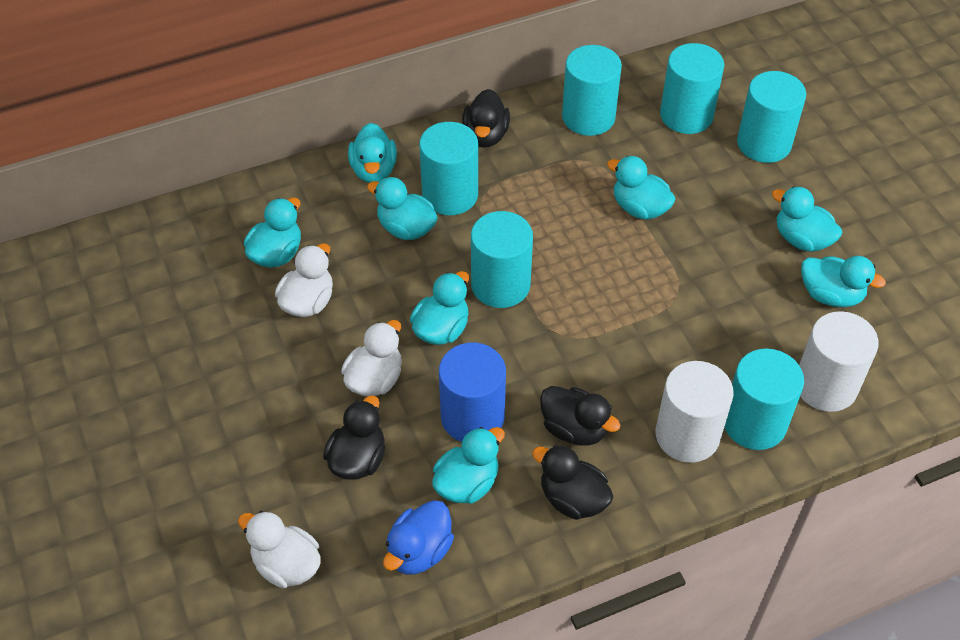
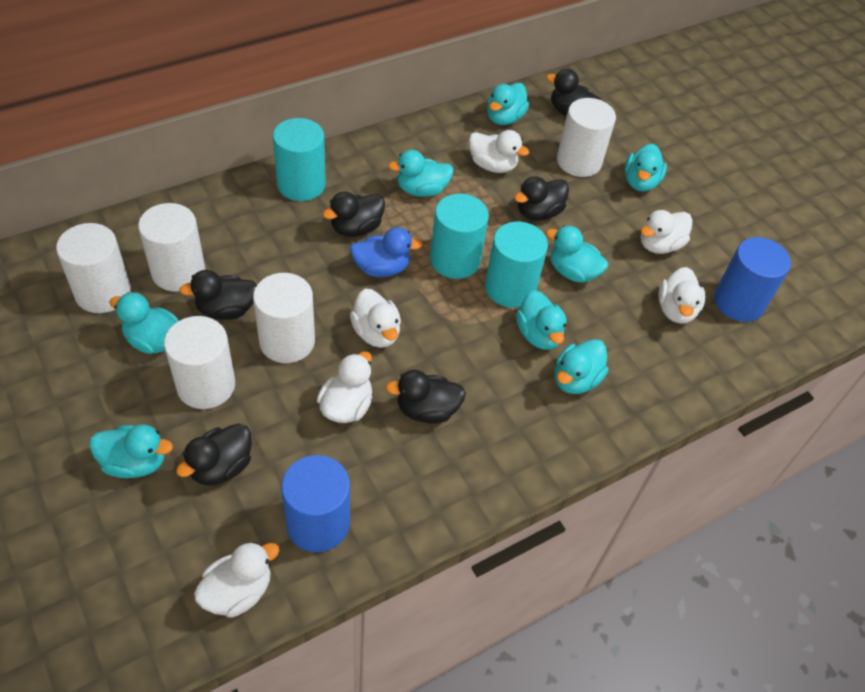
black duck: 4 -> 6
blue cylinder: 1 -> 2
turquoise cylinder: 6 -> 3
white cylinder: 2 -> 5
white duck: 3 -> 6

